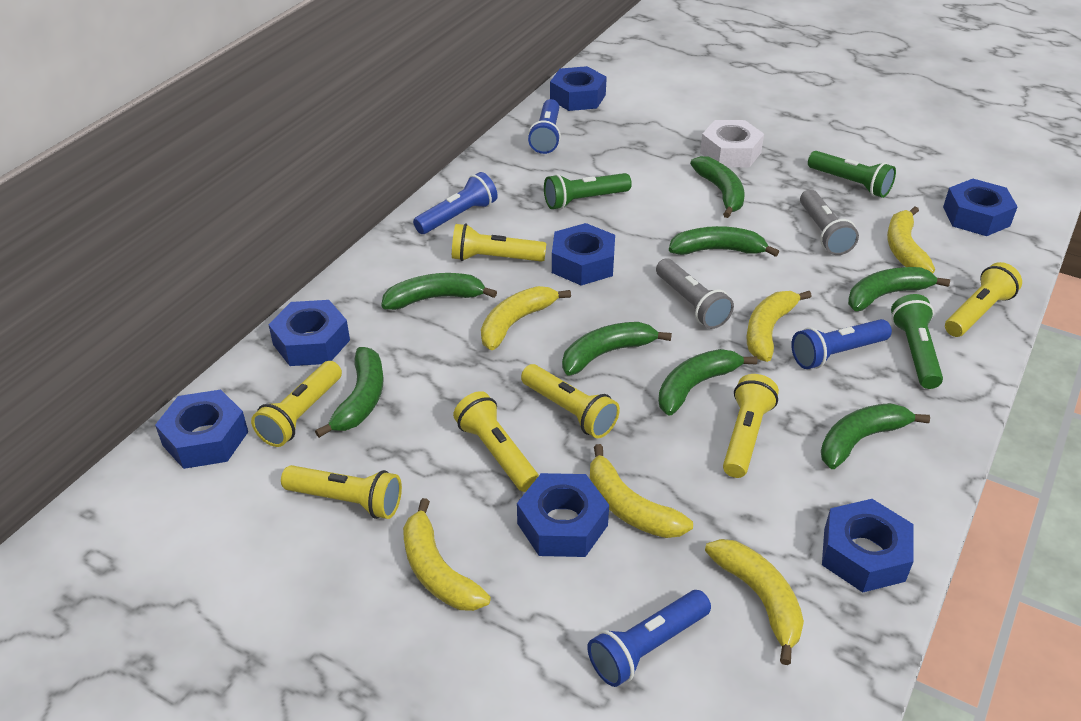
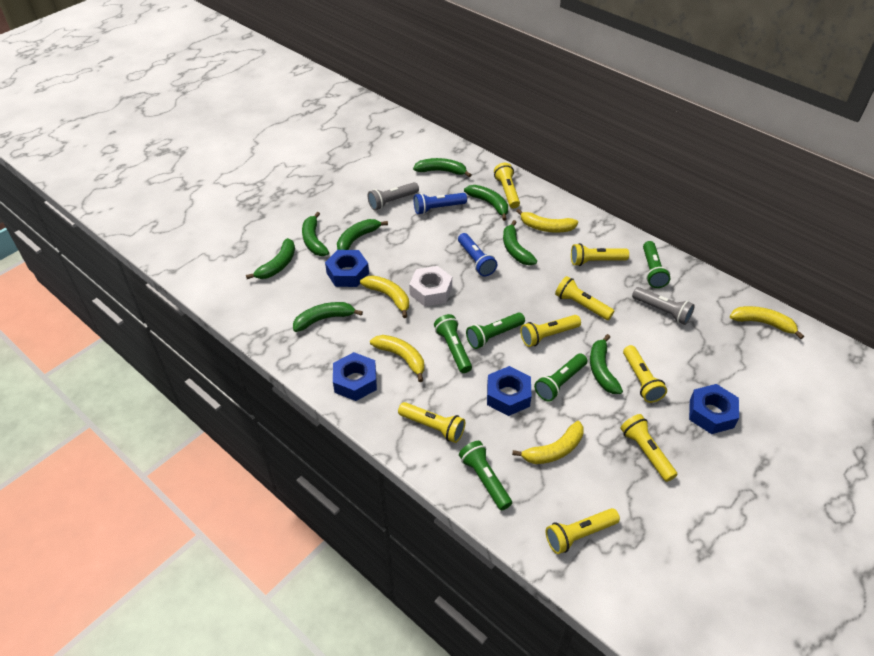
blue flashlight: 4 -> 2
blue nut: 7 -> 4
green flashlight: 3 -> 5
yellow banana: 6 -> 5
yellow flashlight: 7 -> 8

